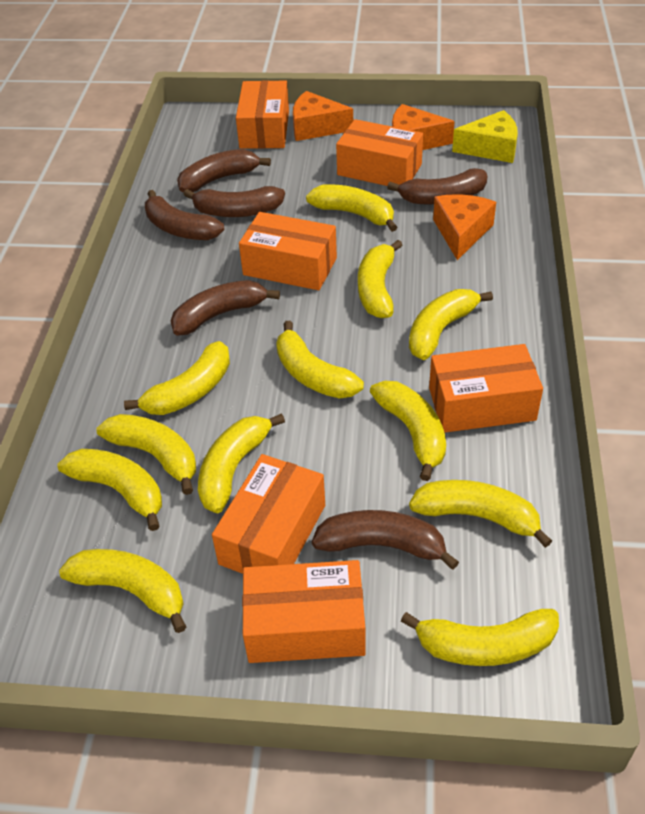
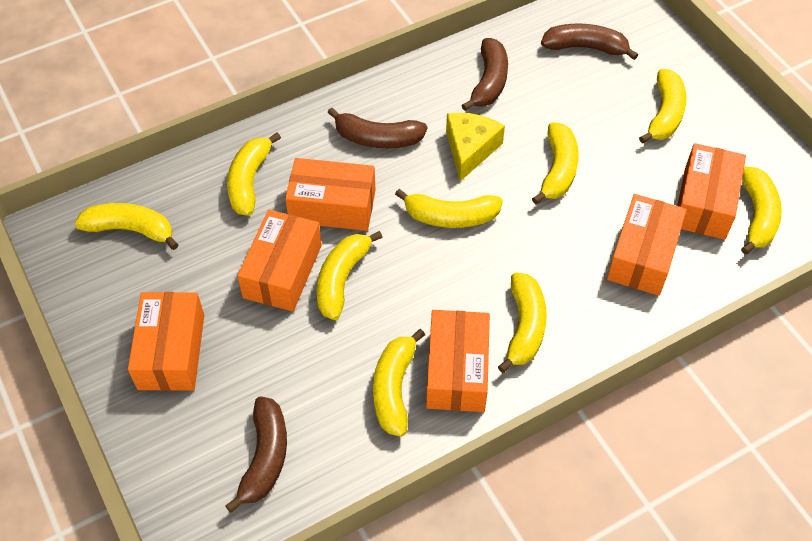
brown banana: 6 -> 4
orange cheese: 3 -> 0
yellow banana: 12 -> 9

